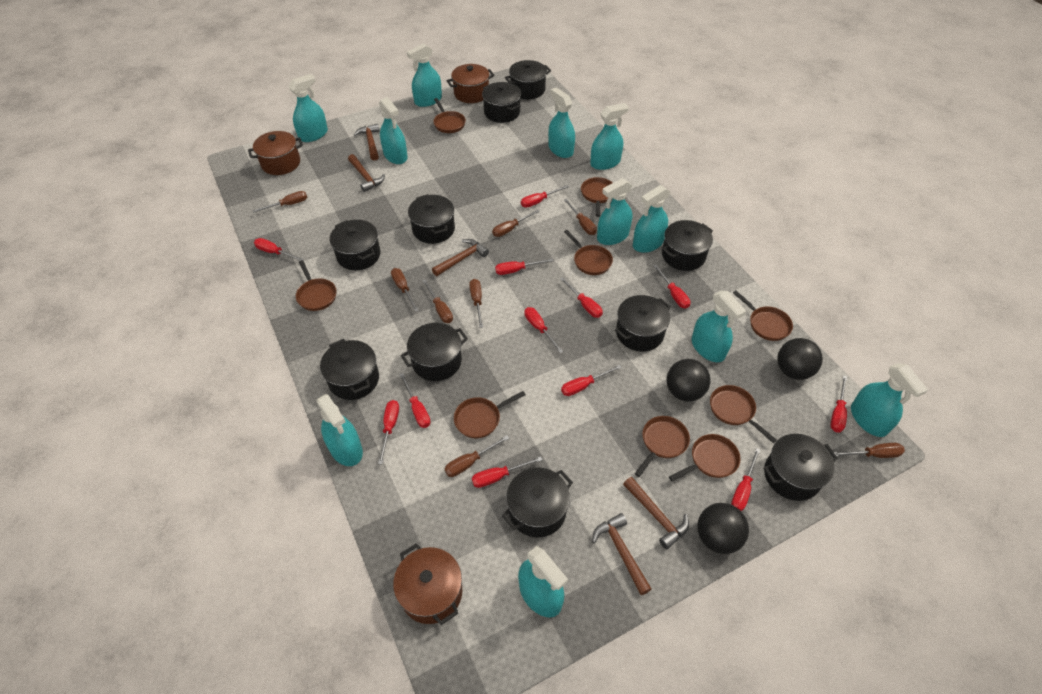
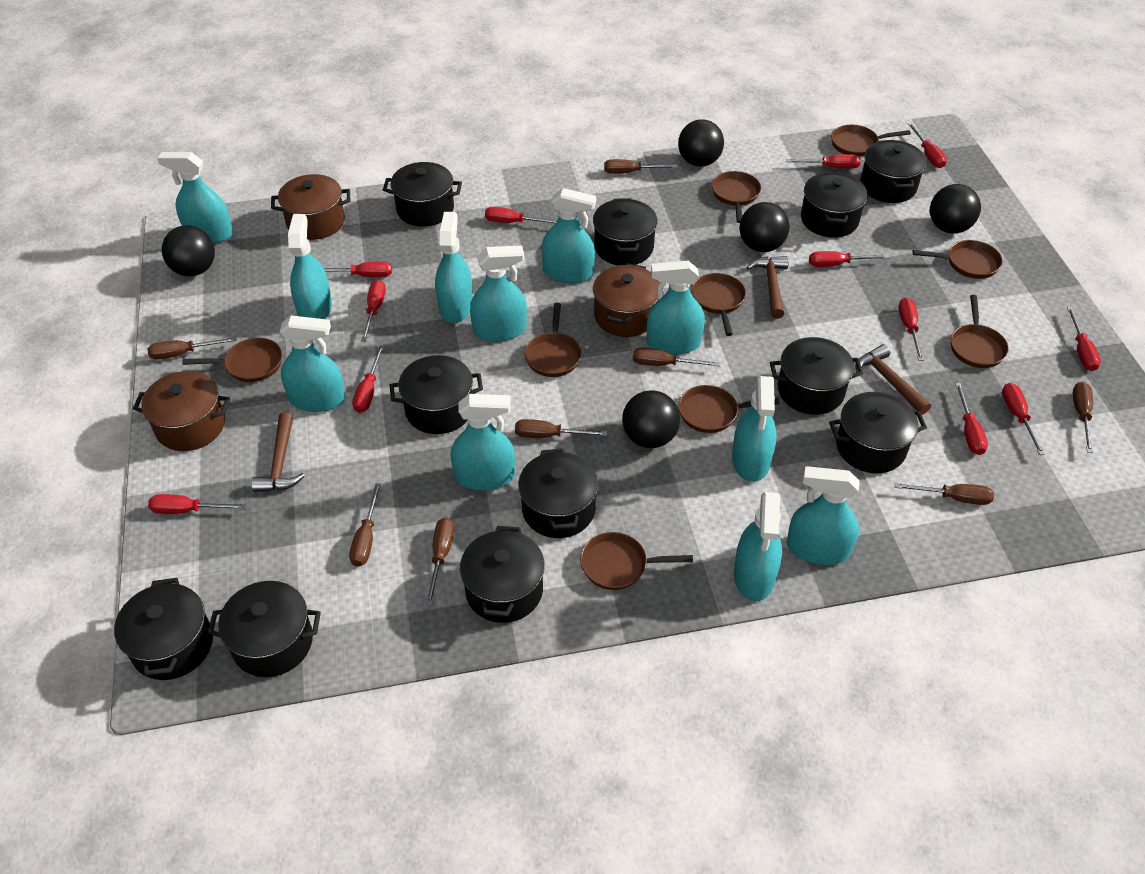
black ball: 3 -> 5
black pot: 10 -> 11
brown hammer: 5 -> 3

